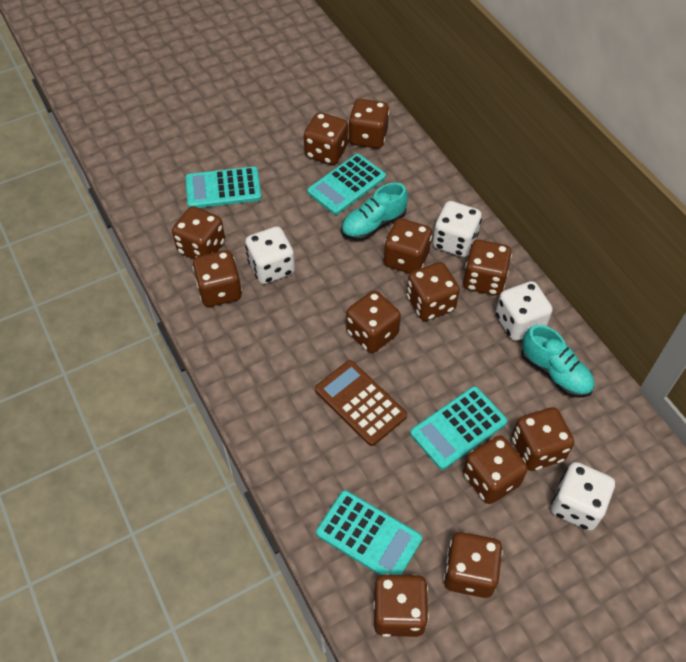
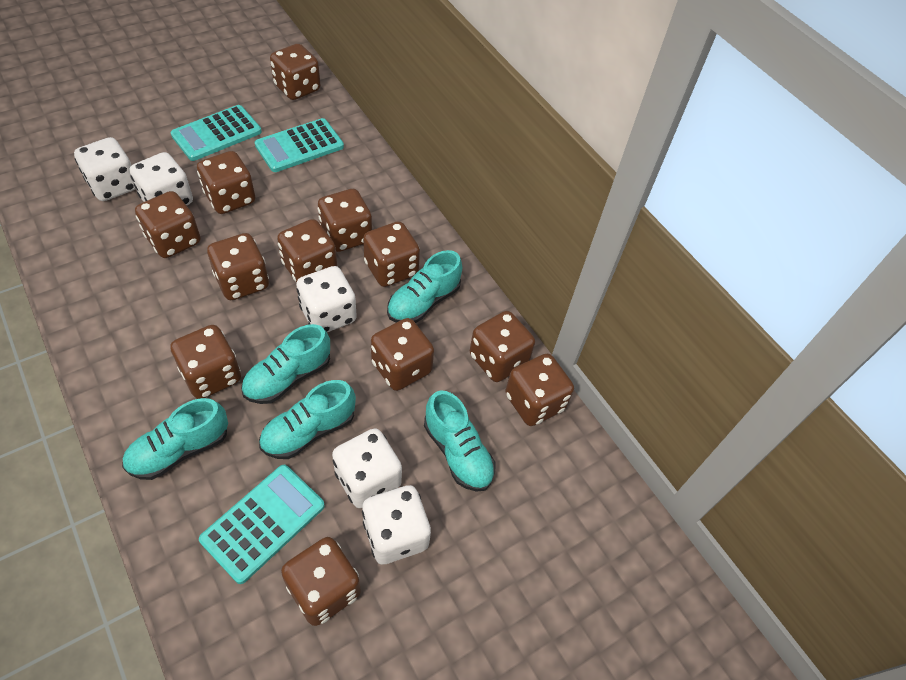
brown calculator: 1 -> 0
turquoise calculator: 4 -> 3
turquoise shoe: 2 -> 5
white dice: 4 -> 5

